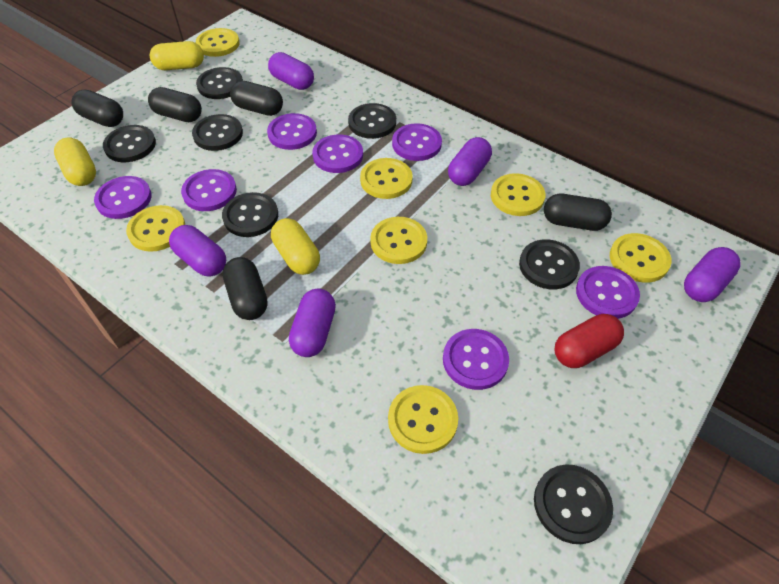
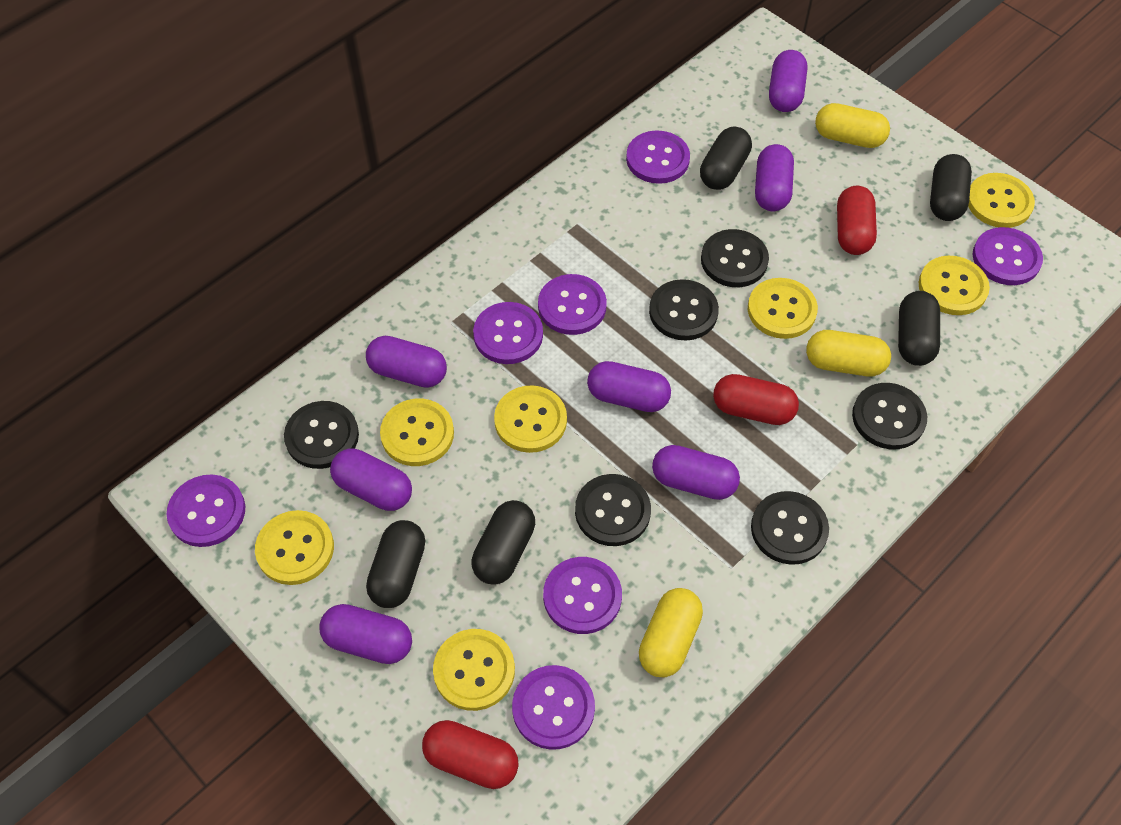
black button: 7 -> 6
purple capsule: 5 -> 7
red capsule: 1 -> 3

